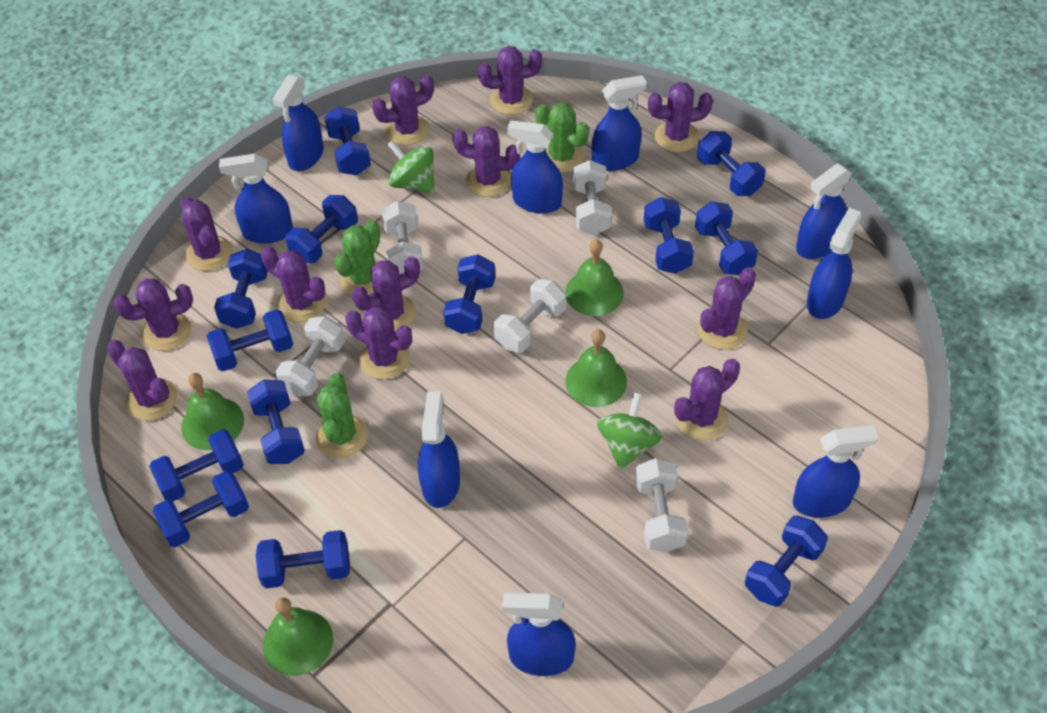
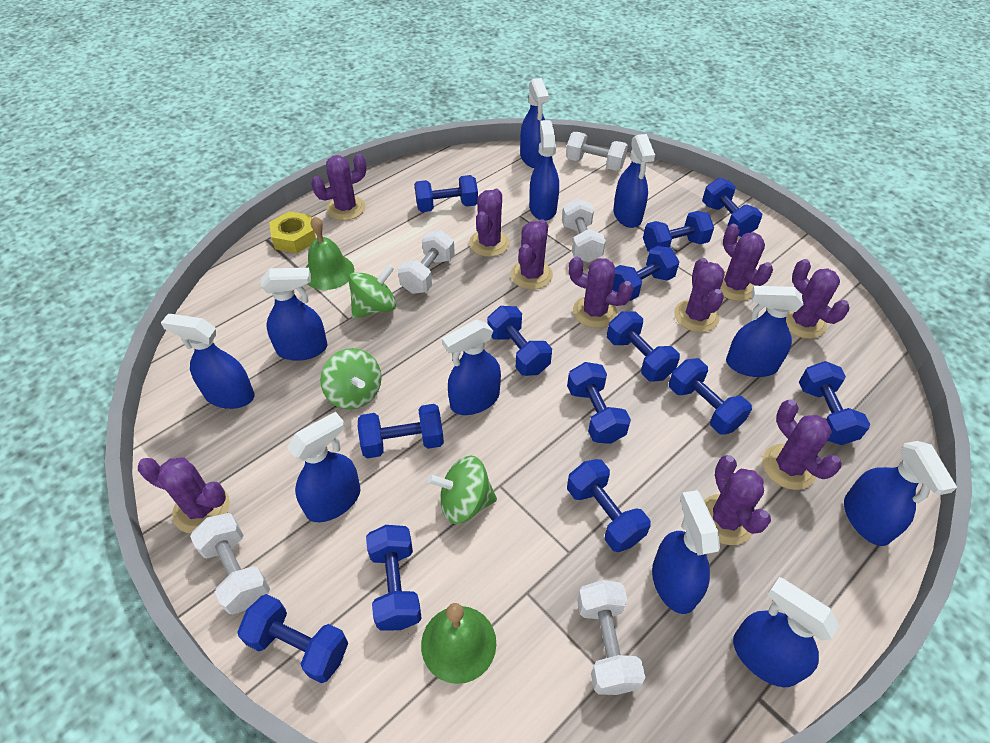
blue spray bottle: 9 -> 11
green bell: 4 -> 2
green cactus: 3 -> 0
green spinning top: 2 -> 3
purple cactus: 12 -> 10
yellow nut: 0 -> 1

